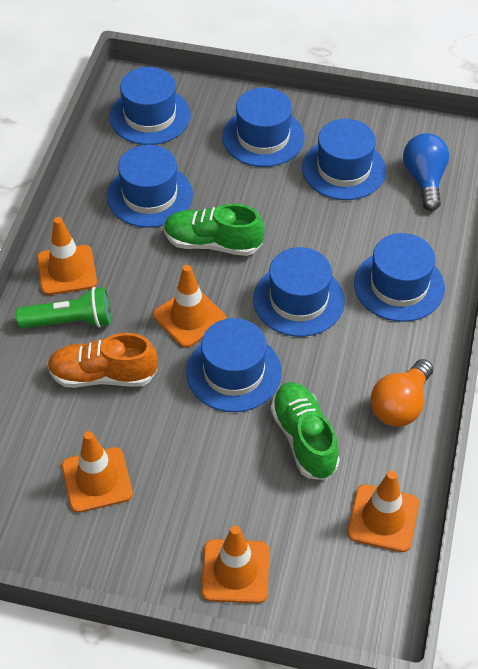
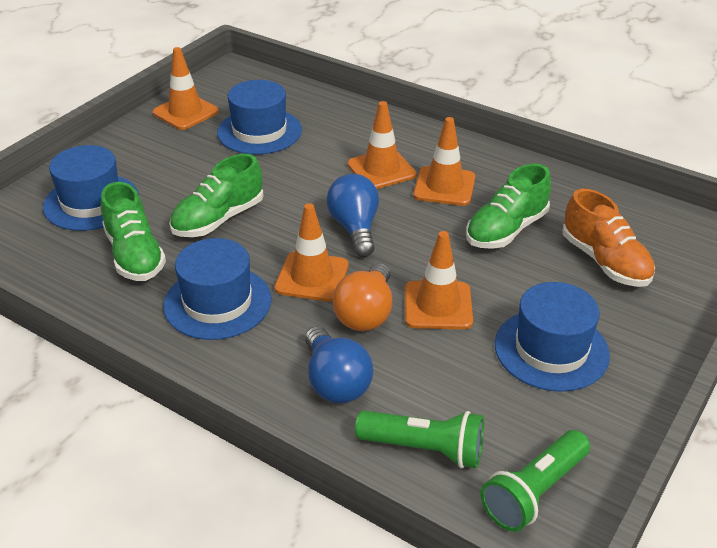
blue hat: 7 -> 4
blue light bulb: 1 -> 2
green flashlight: 1 -> 2
green shoe: 2 -> 3

